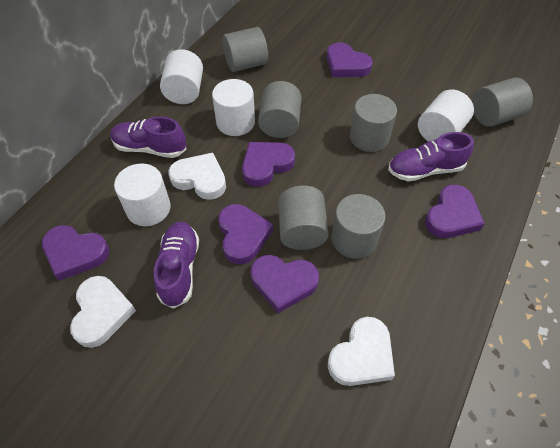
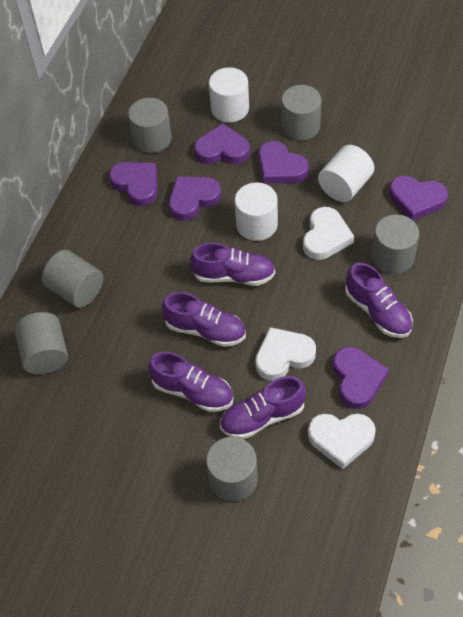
purple shoe: 3 -> 5
white cylinder: 4 -> 3

